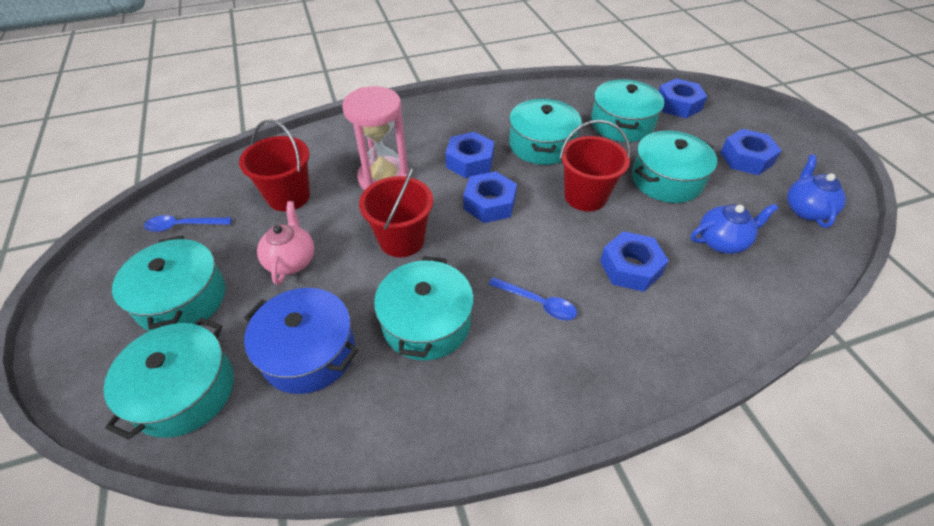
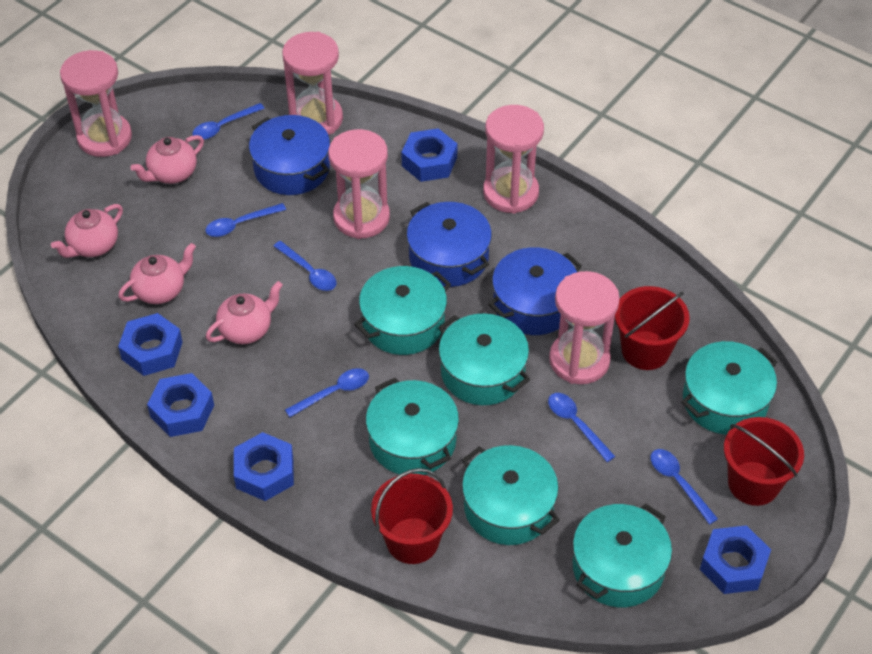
blue pot: 1 -> 3
blue spoon: 2 -> 6
blue teapot: 2 -> 0
pink hourglass: 1 -> 5
pink teapot: 1 -> 4

